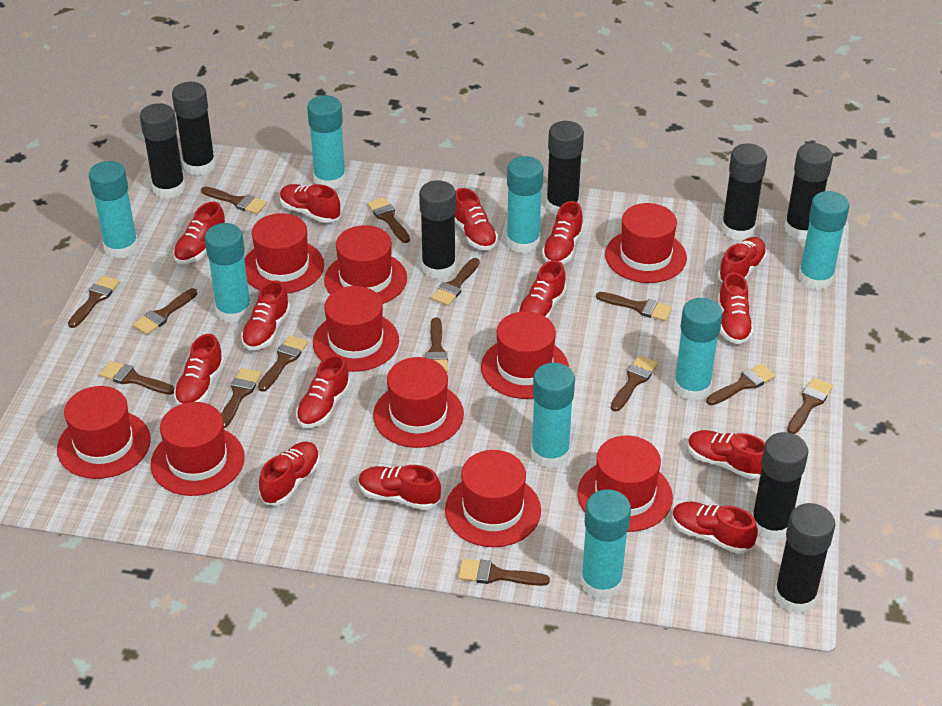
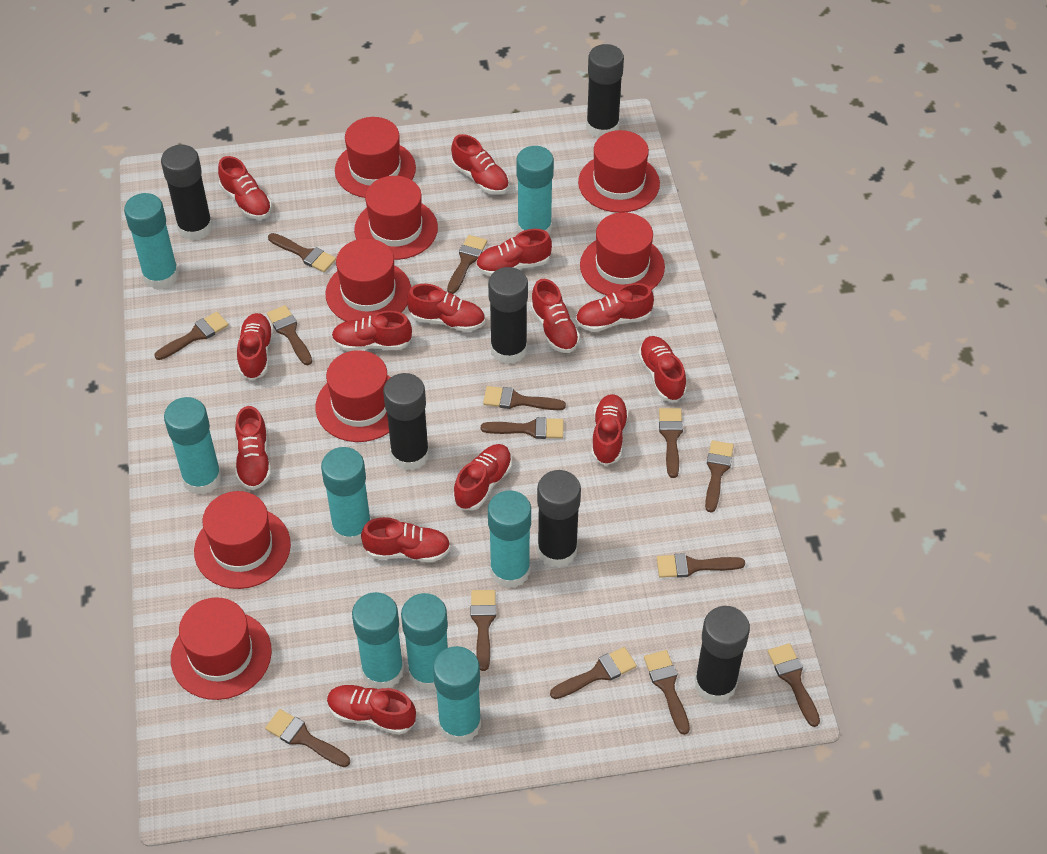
black glue stick: 8 -> 6
red hat: 10 -> 8

